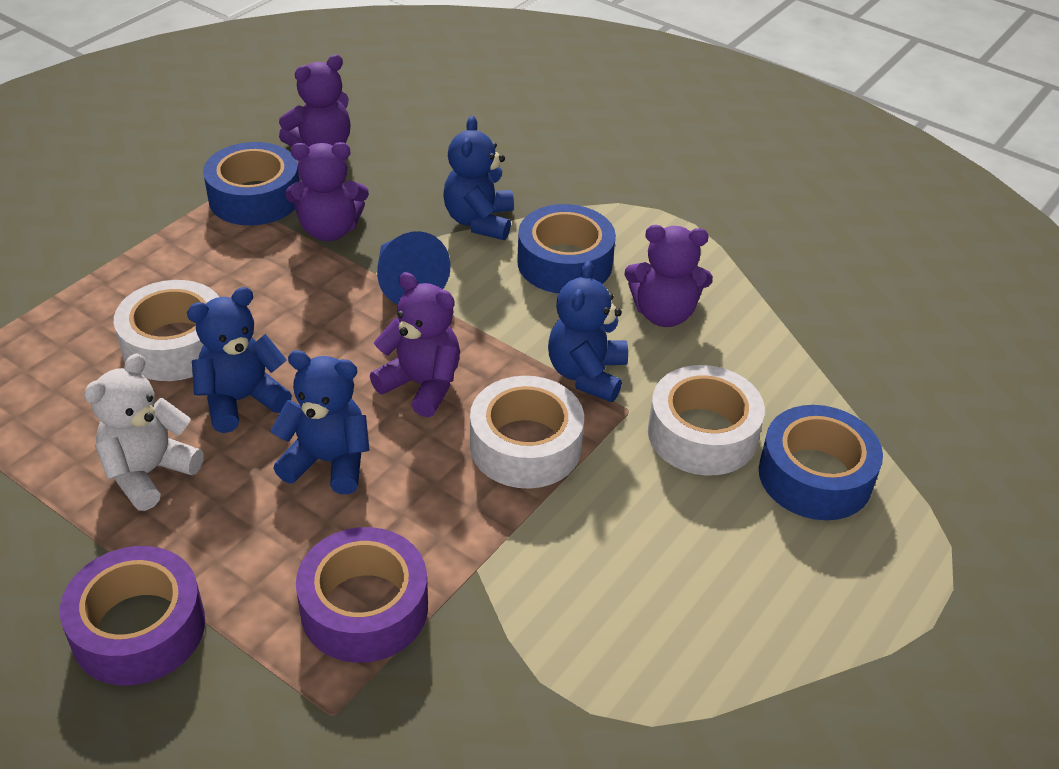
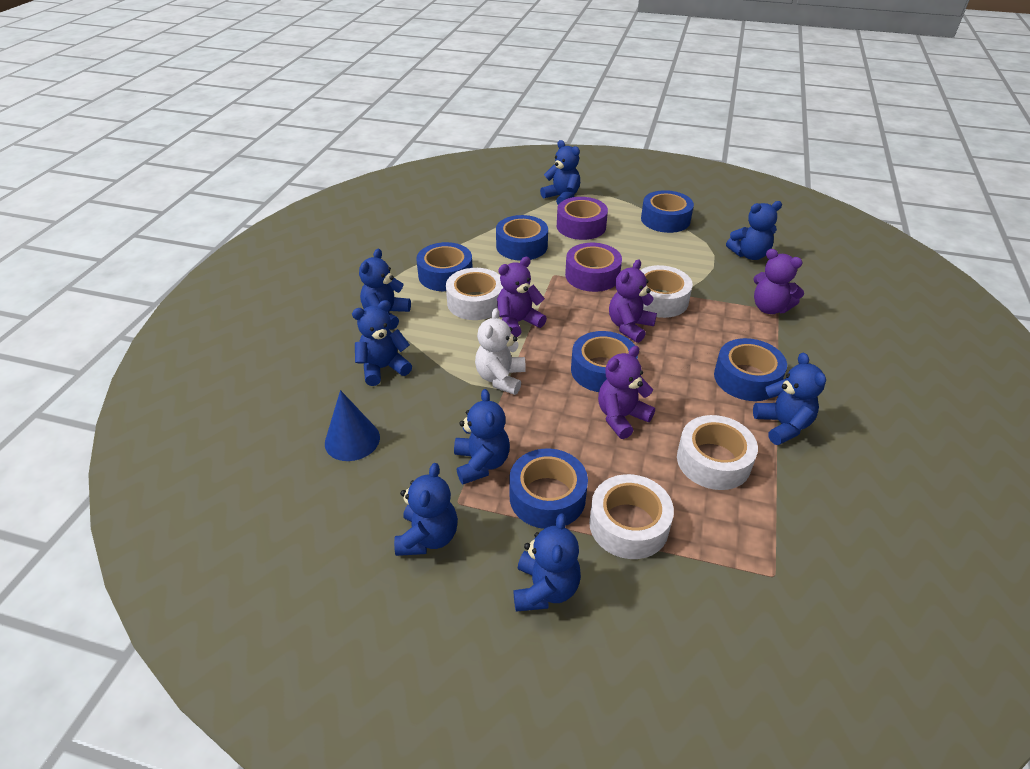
blue tape: 3 -> 6
blue teddy bear: 4 -> 8
white tape: 3 -> 4

